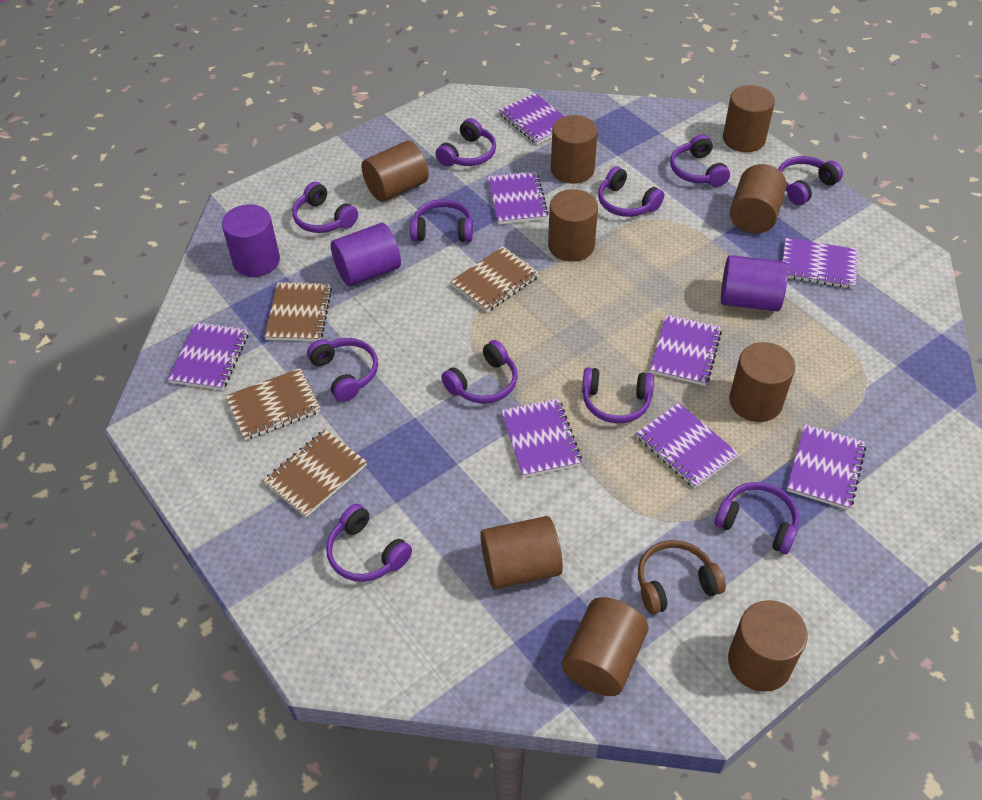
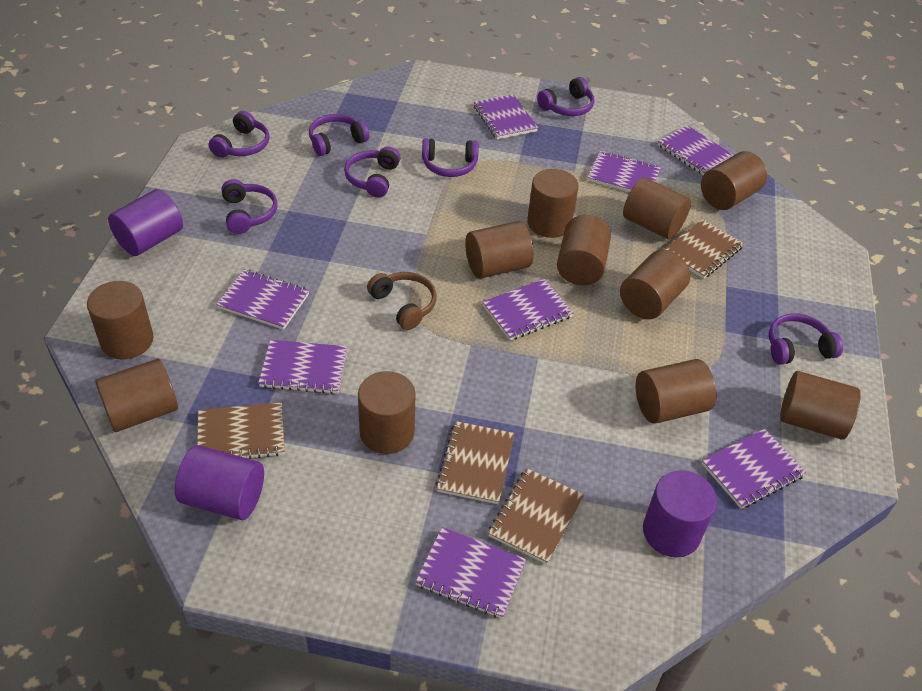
brown cylinder: 9 -> 11
purple headphones: 11 -> 7

